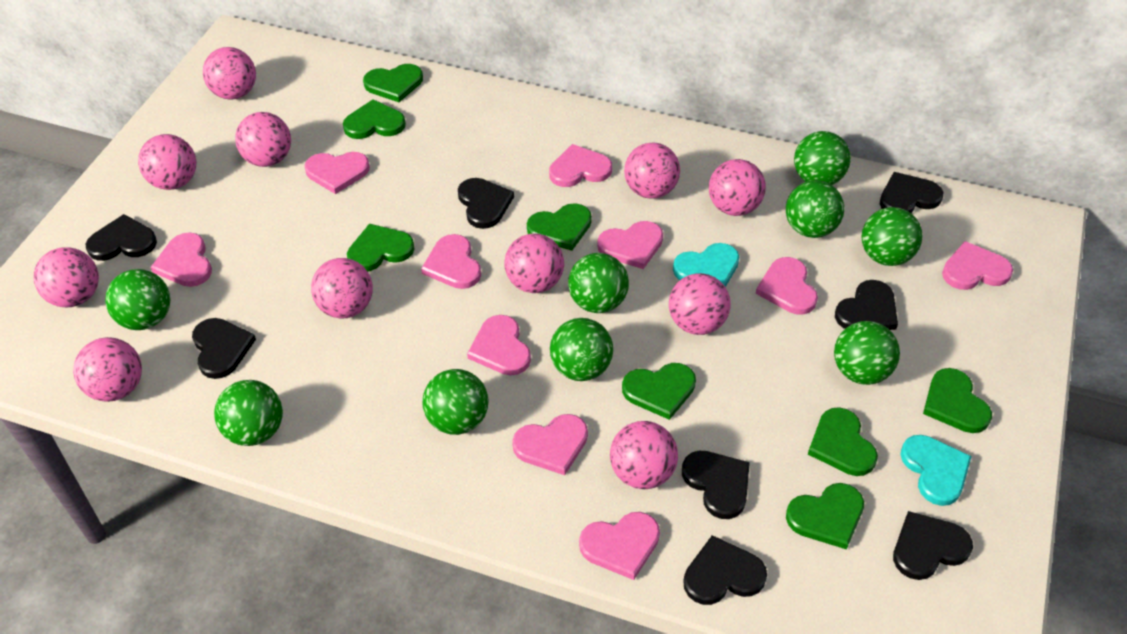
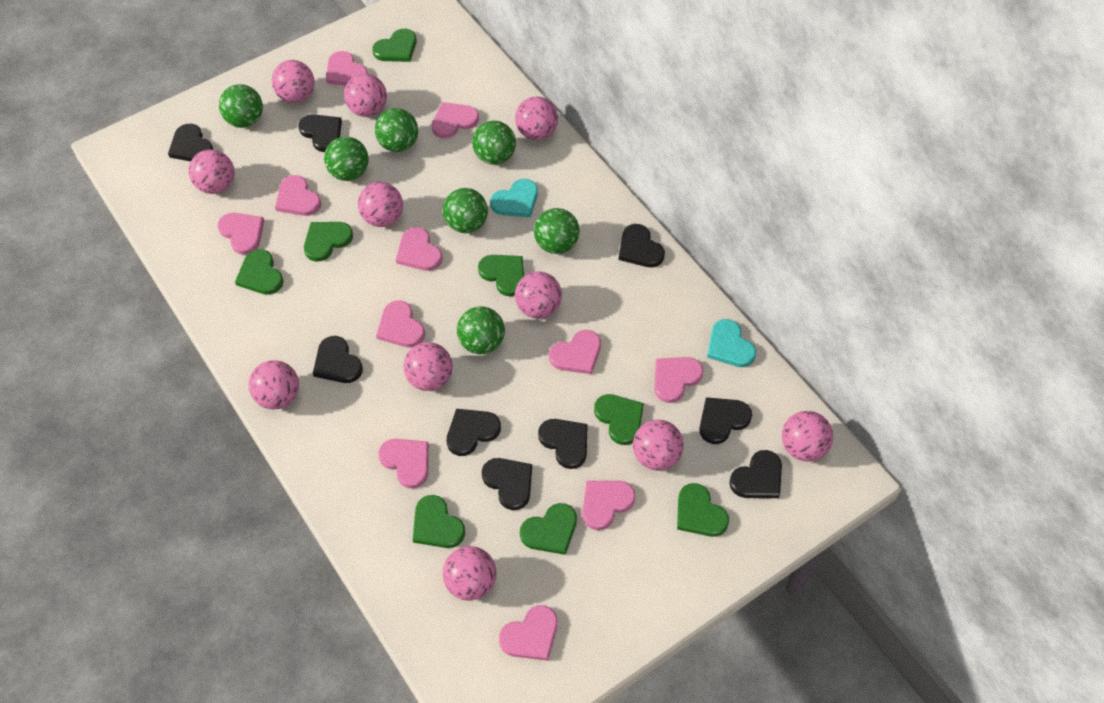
black heart: 8 -> 9
green ball: 9 -> 7
pink heart: 10 -> 11

